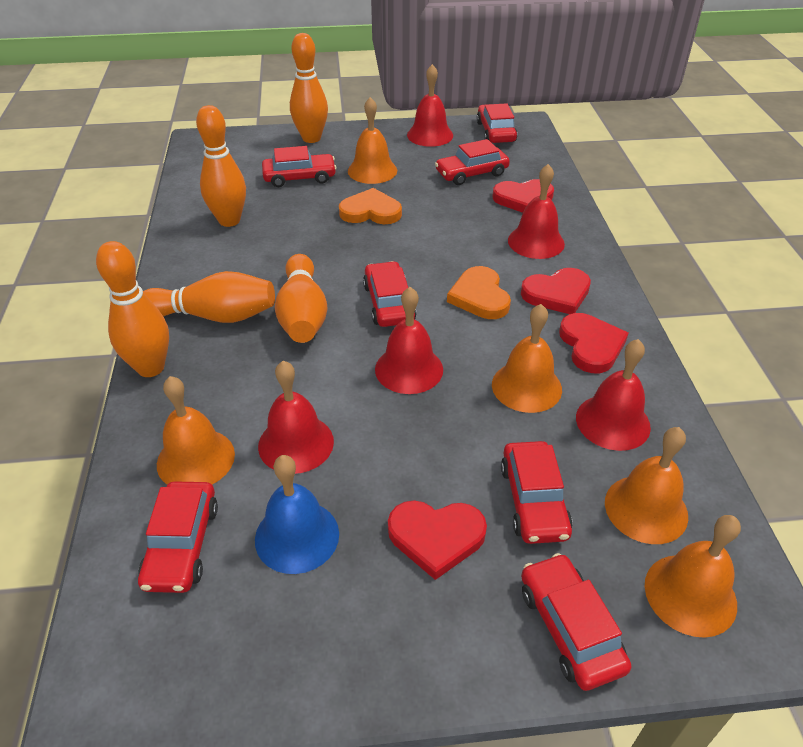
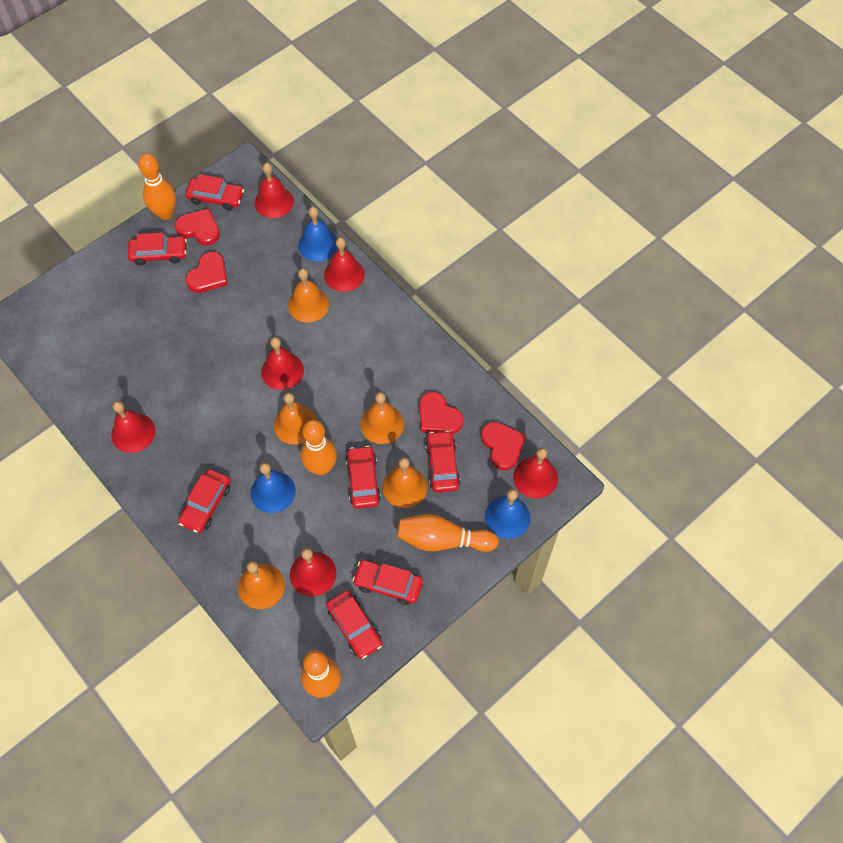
blue bell: 1 -> 3
orange bowling pin: 5 -> 4
orange heart: 2 -> 0
red bell: 5 -> 6

